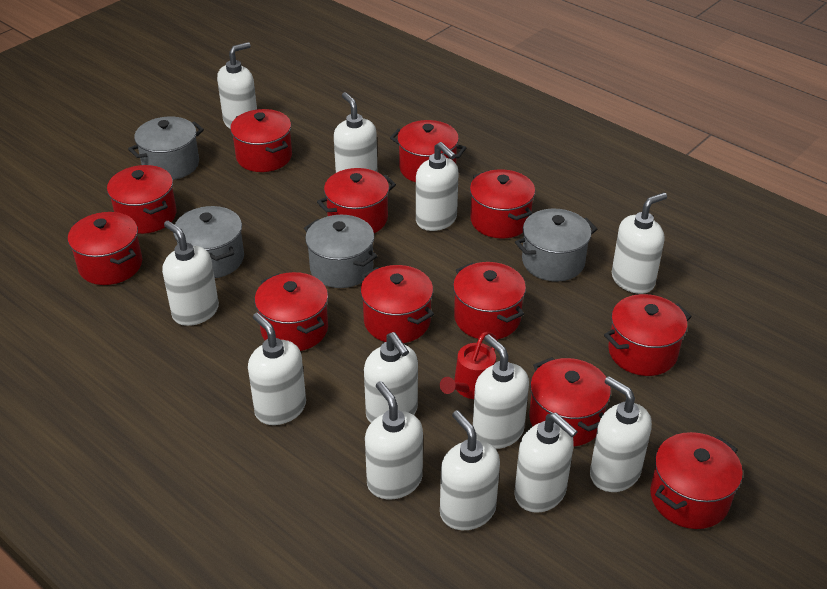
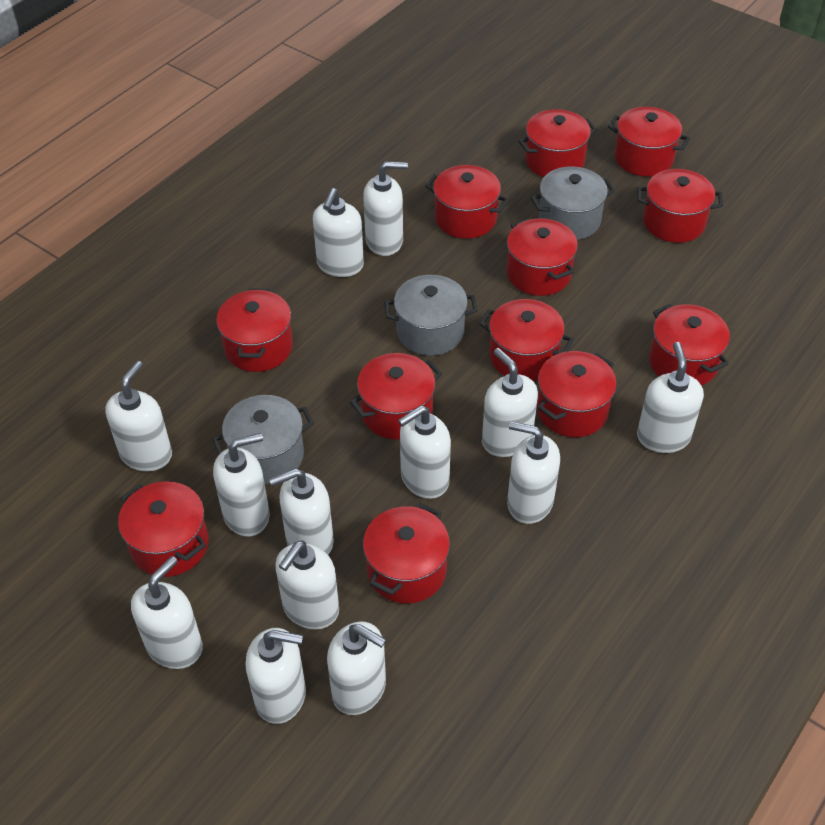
grey pot: 4 -> 3
red watering can: 1 -> 0
white soap dispenser: 12 -> 13

